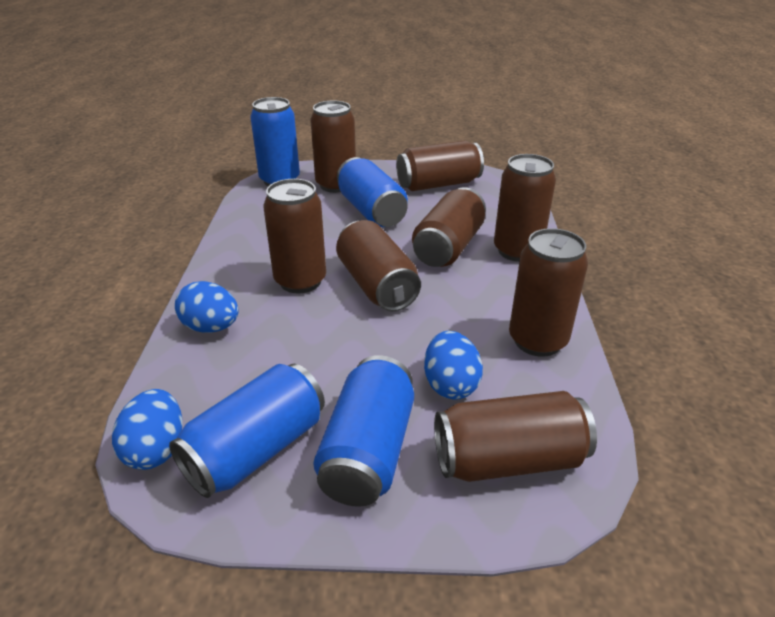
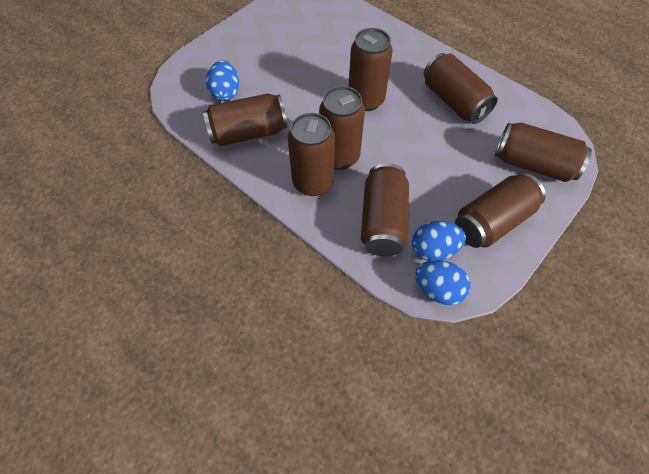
blue can: 4 -> 0

